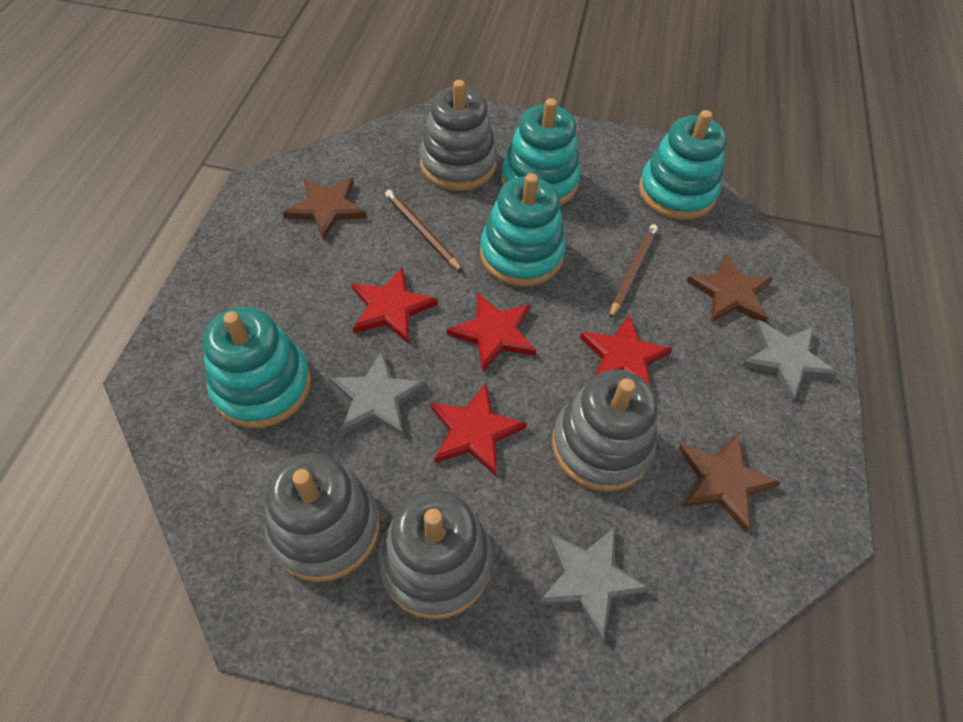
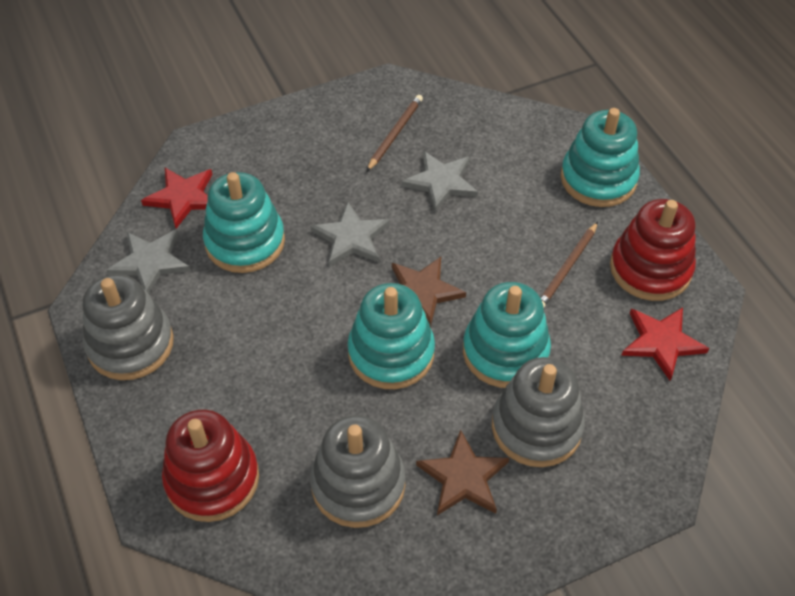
brown star: 3 -> 2
grey stacking toy: 4 -> 3
red stacking toy: 0 -> 2
red star: 4 -> 2

